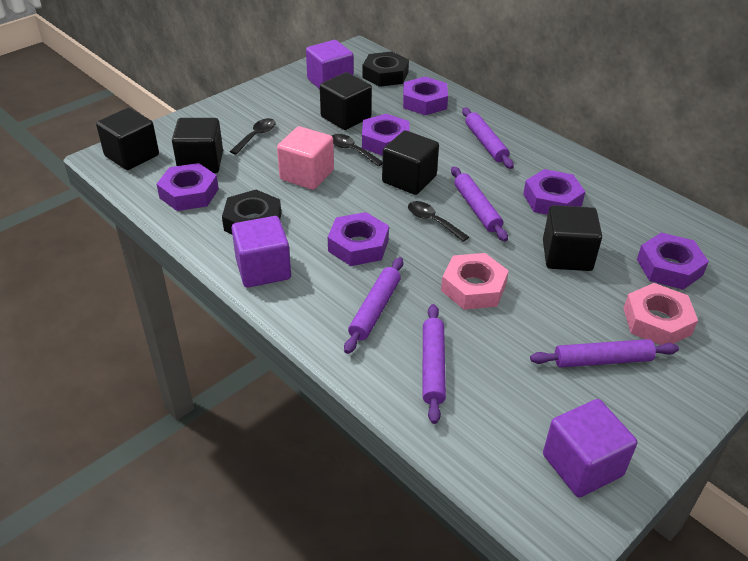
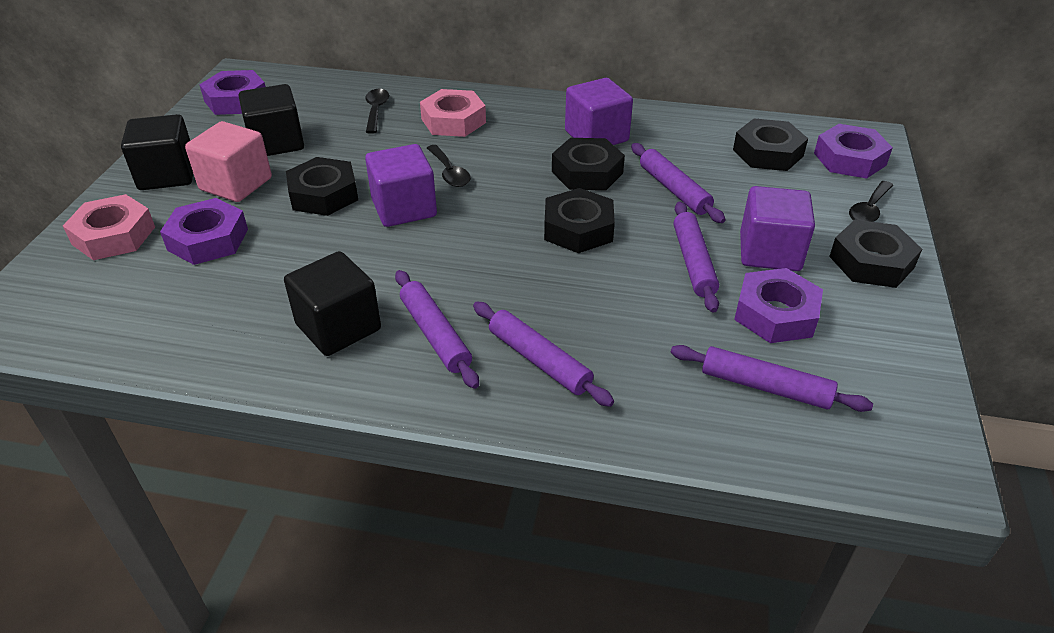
black cube: 5 -> 3
black nut: 2 -> 5
purple nut: 6 -> 4

